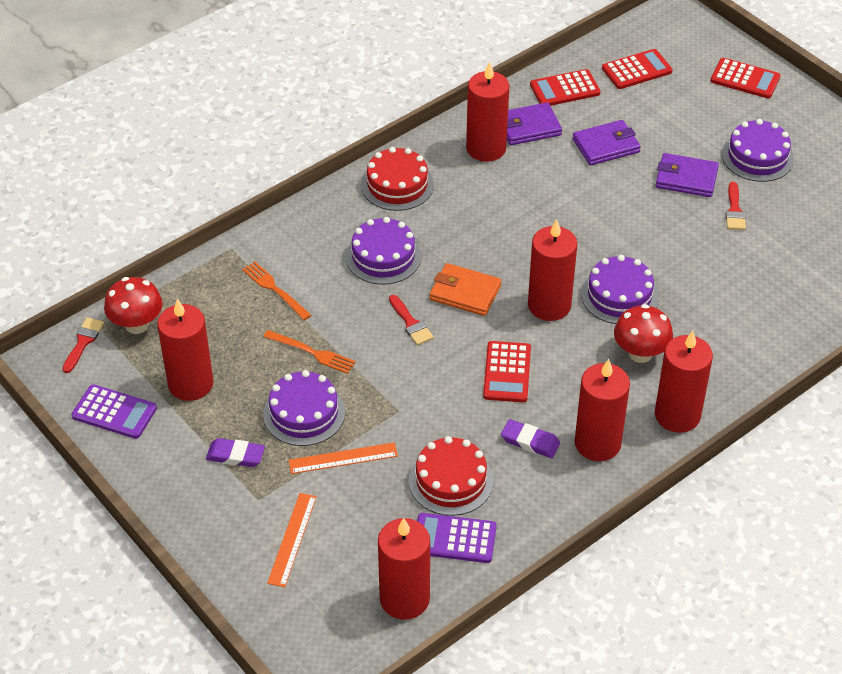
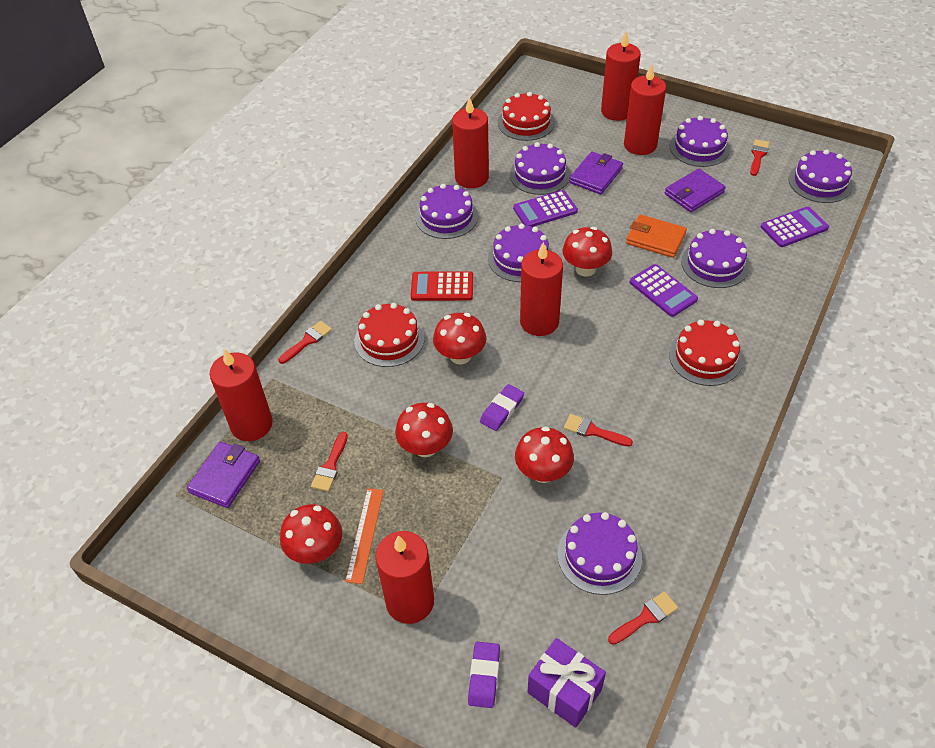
orange fork: 2 -> 0
orange ruler: 2 -> 1
purple cake: 4 -> 7
purple calculator: 2 -> 3
purple gift: 0 -> 1
red brush: 3 -> 5
red cake: 2 -> 3
red calculator: 4 -> 1
red mushroom: 2 -> 5

